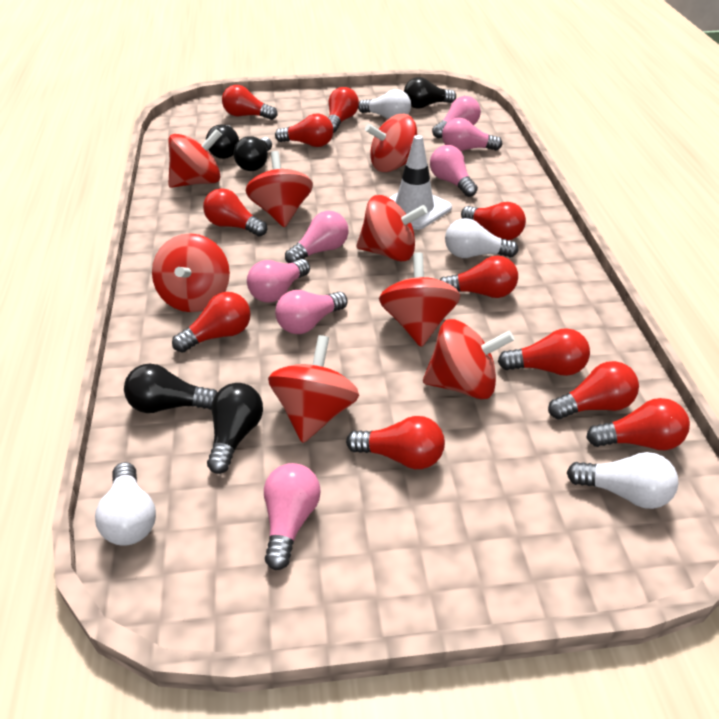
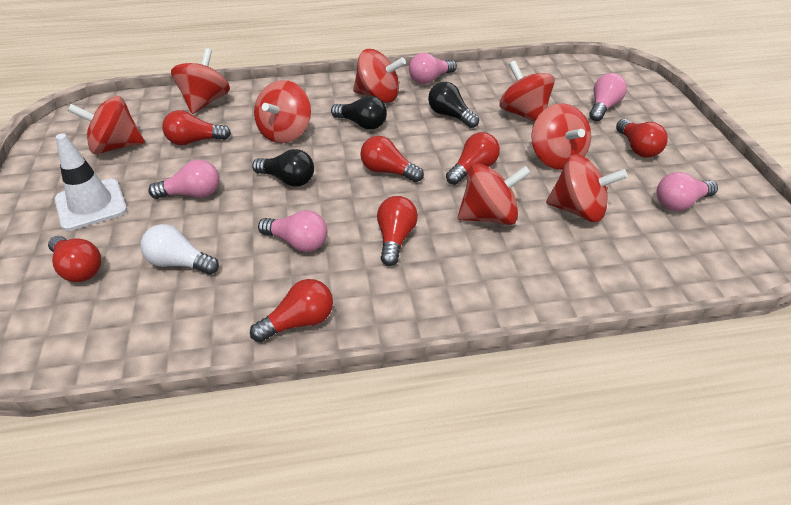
black light bulb: 5 -> 3
pink light bulb: 7 -> 5
red light bulb: 11 -> 7
white light bulb: 4 -> 1

